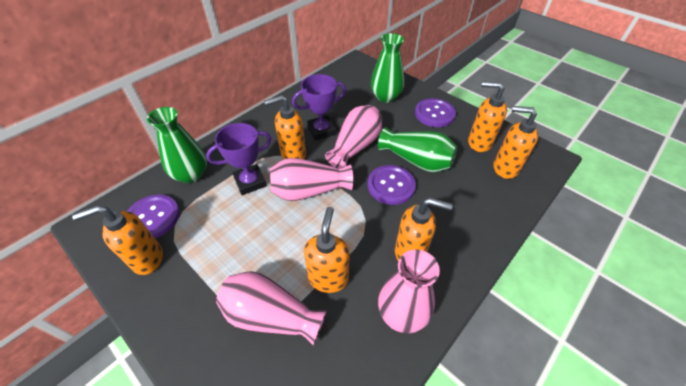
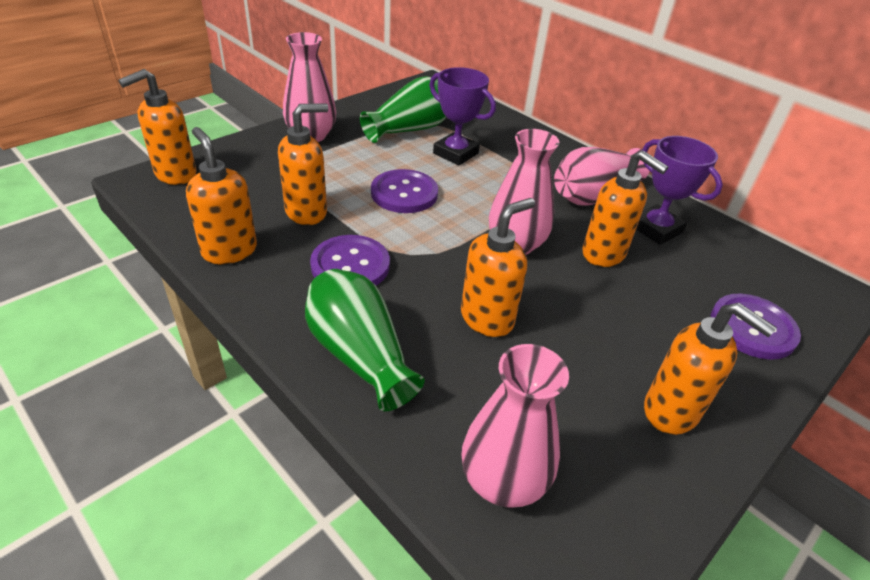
green vase: 3 -> 2

